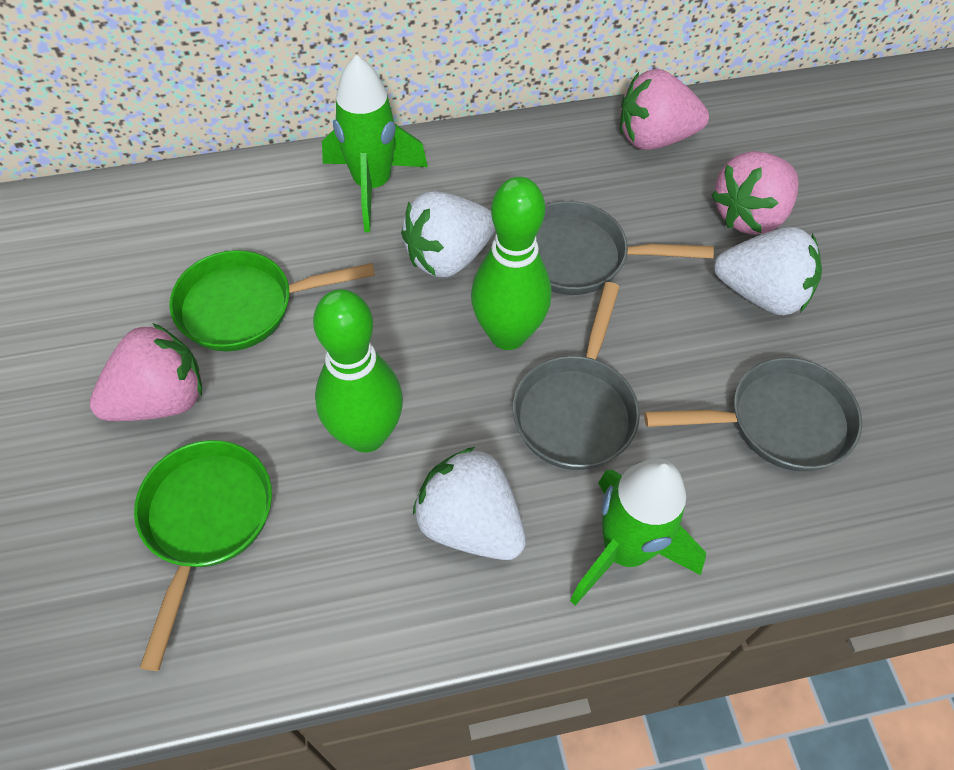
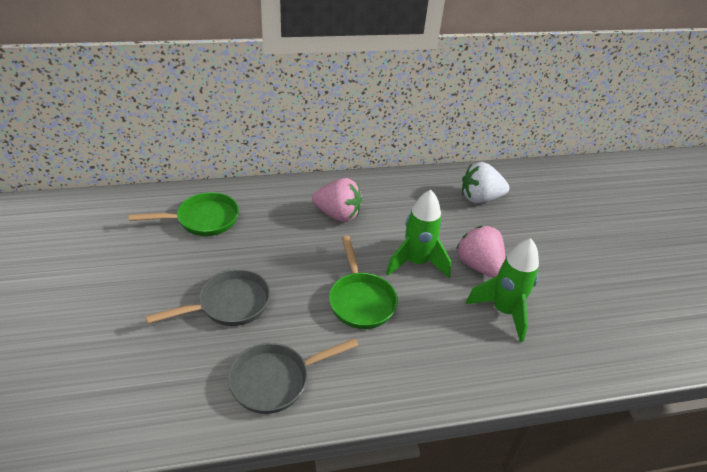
green bowling pin: 2 -> 0
grey pan: 3 -> 2
pink strawberry: 3 -> 2
white strawberry: 3 -> 1

